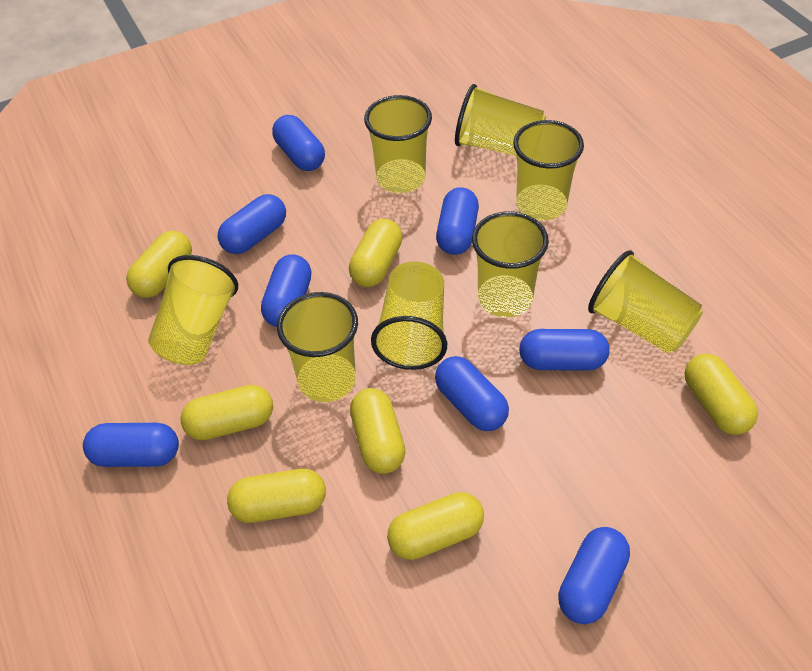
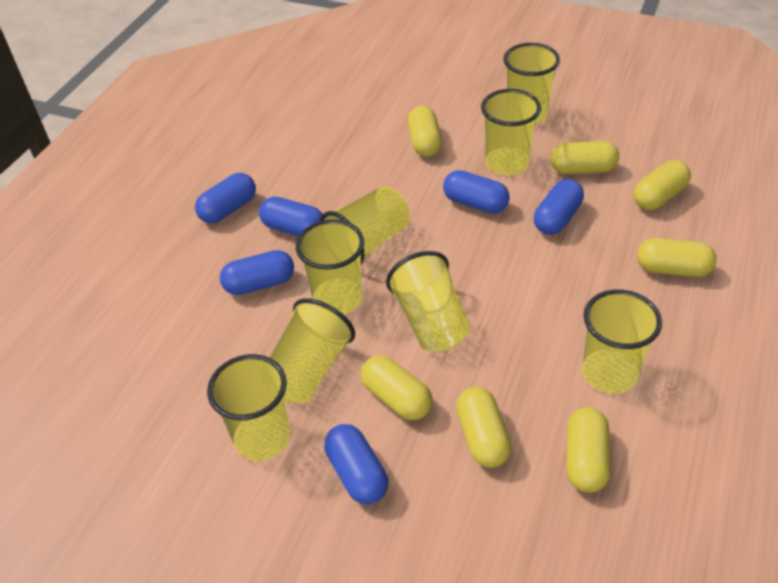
blue capsule: 8 -> 6

